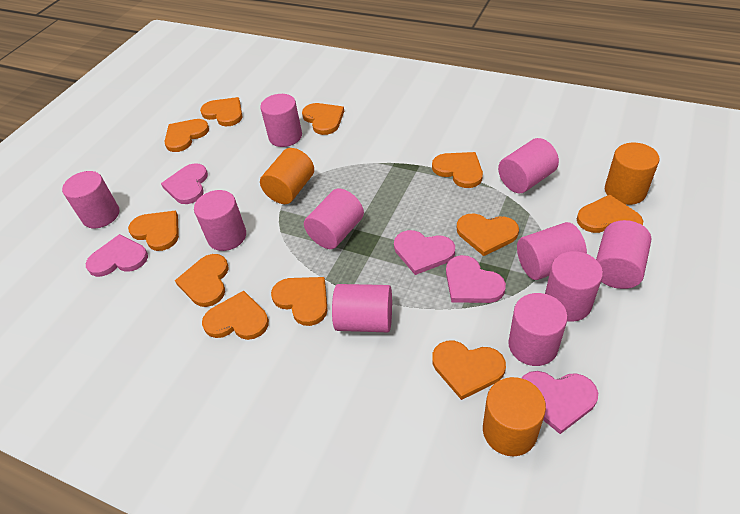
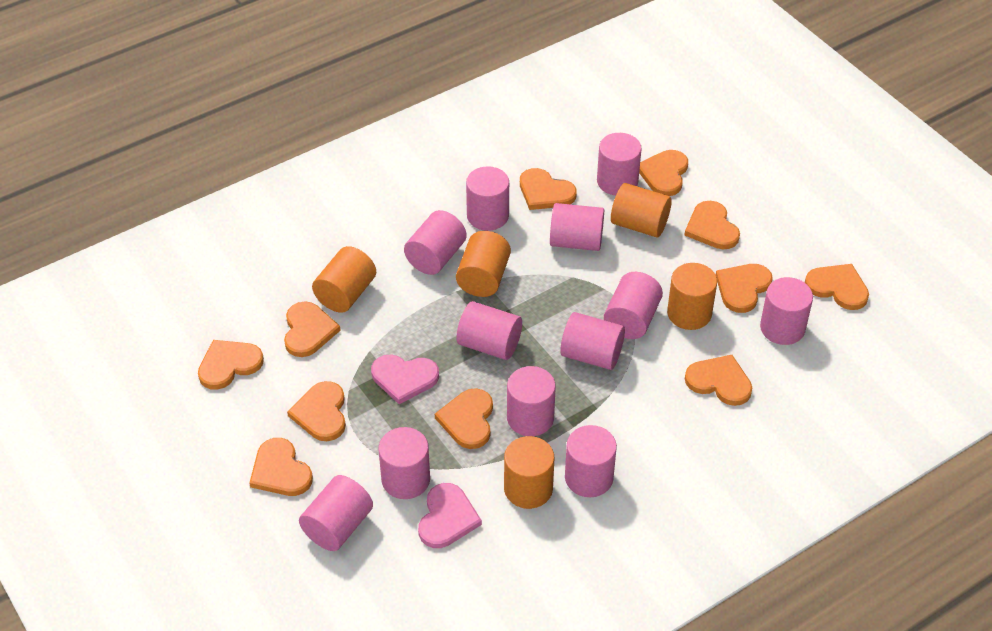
orange cylinder: 3 -> 5
pink cylinder: 10 -> 12
pink heart: 5 -> 2

